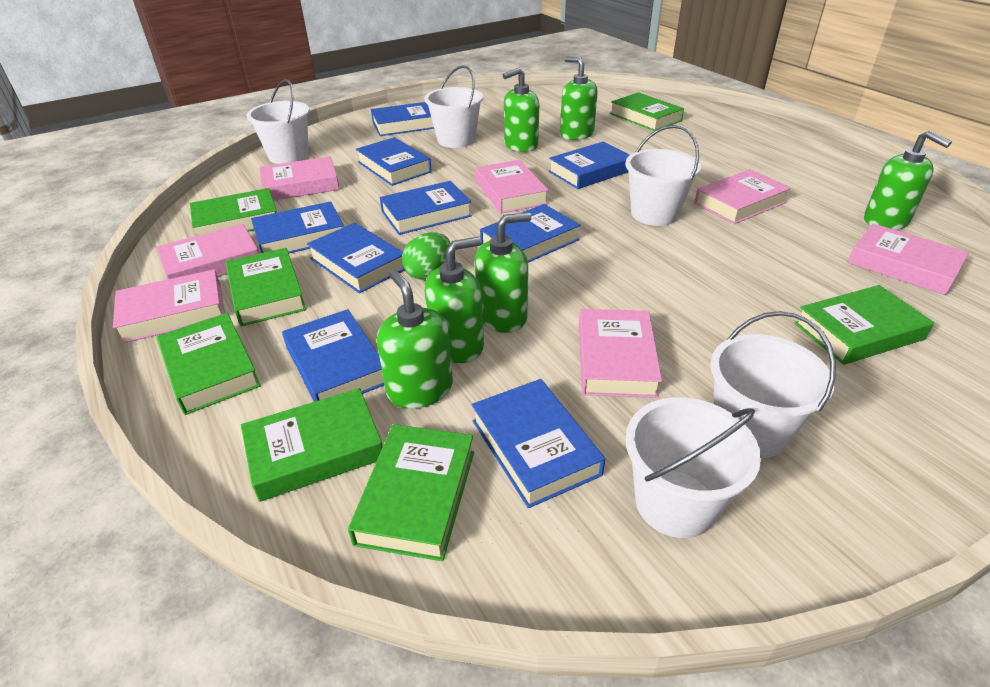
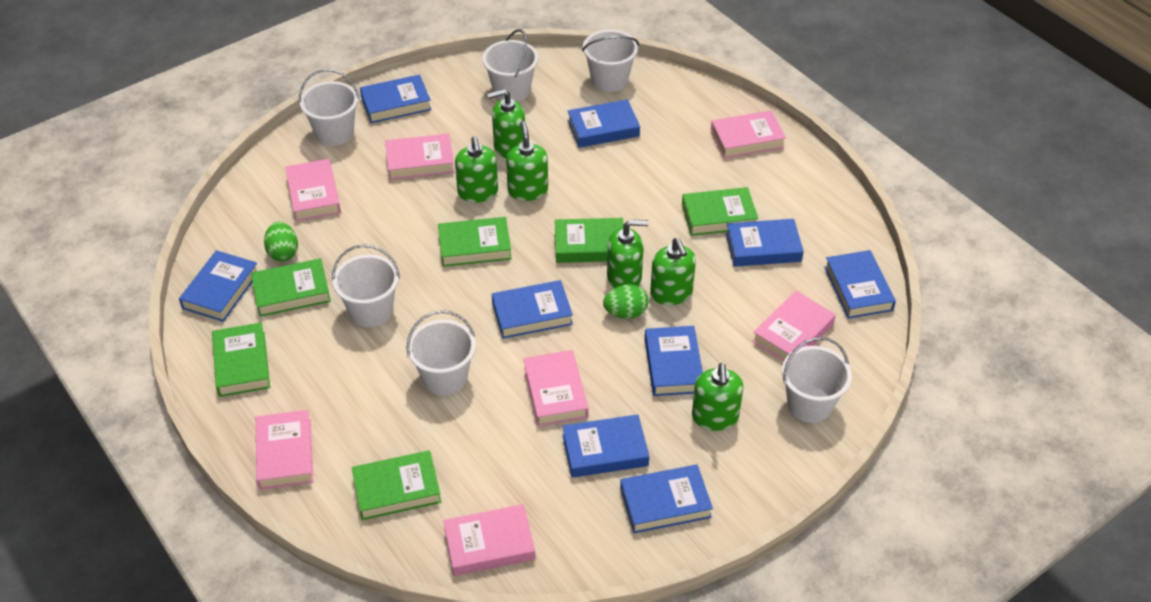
green book: 7 -> 6
green egg: 1 -> 2
white bucket: 5 -> 6

